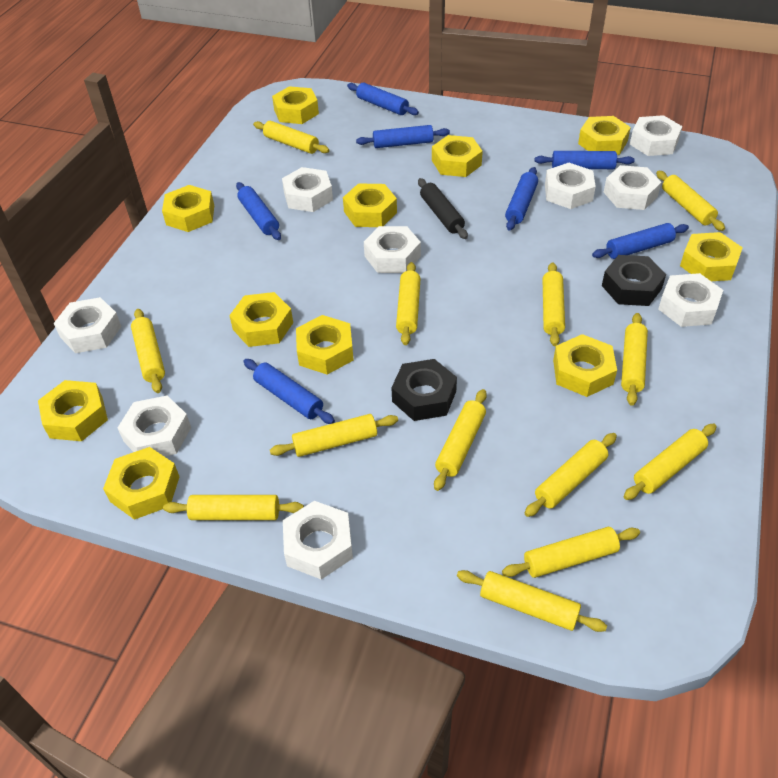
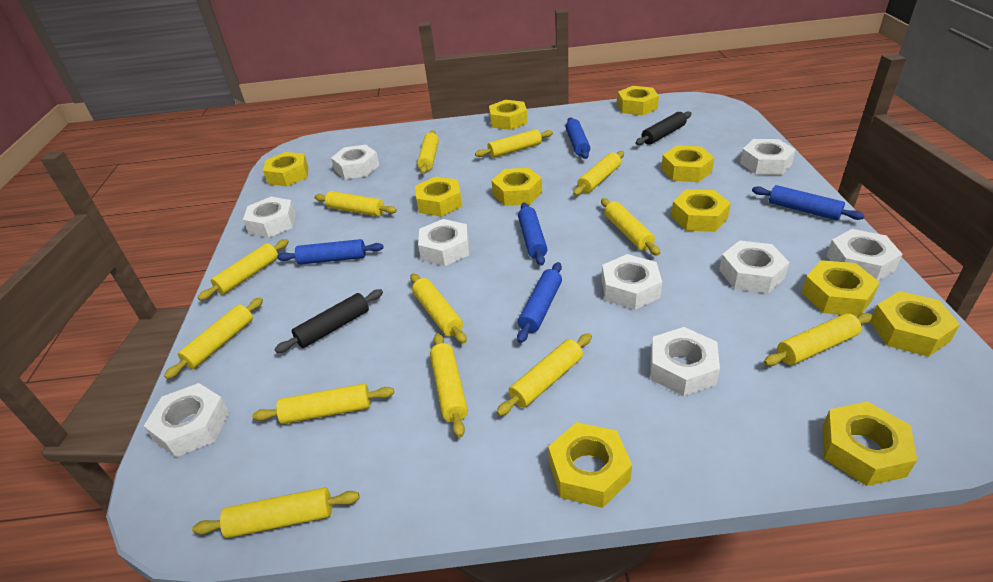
black nut: 2 -> 0
black rolling pin: 1 -> 2
blue rolling pin: 7 -> 5

